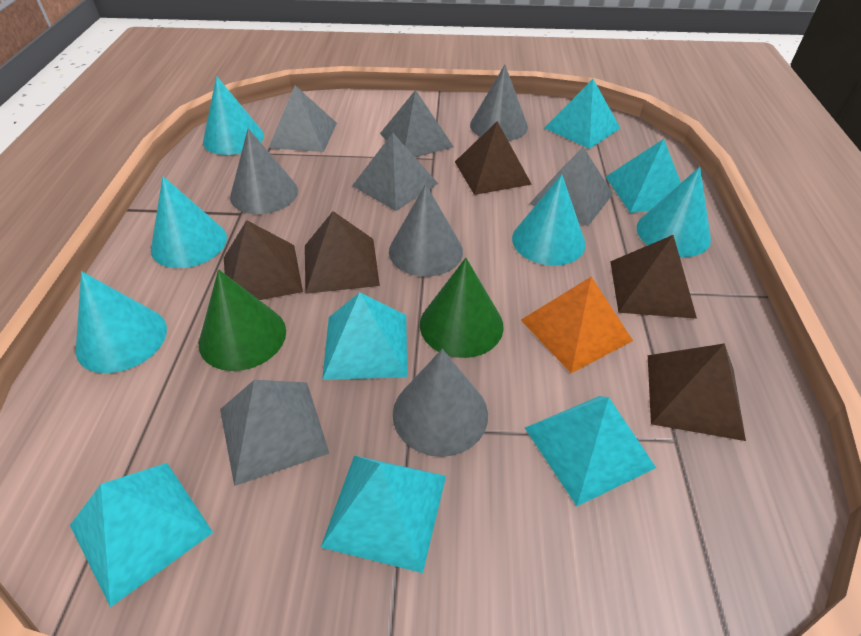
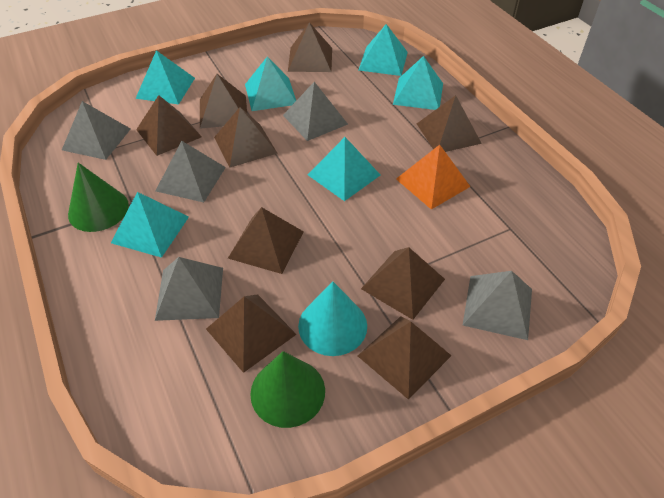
brown pyramid: 5 -> 9
grey cone: 4 -> 0
turquoise cone: 5 -> 1

